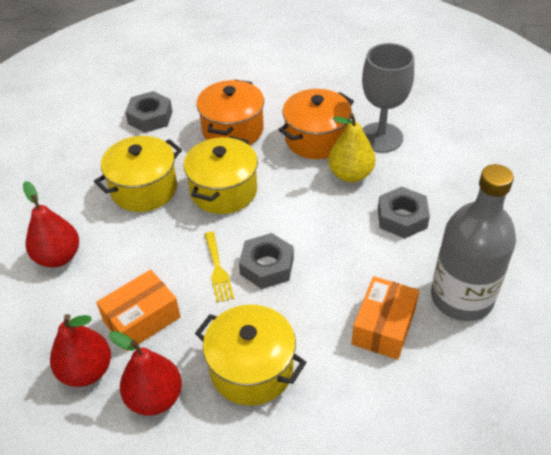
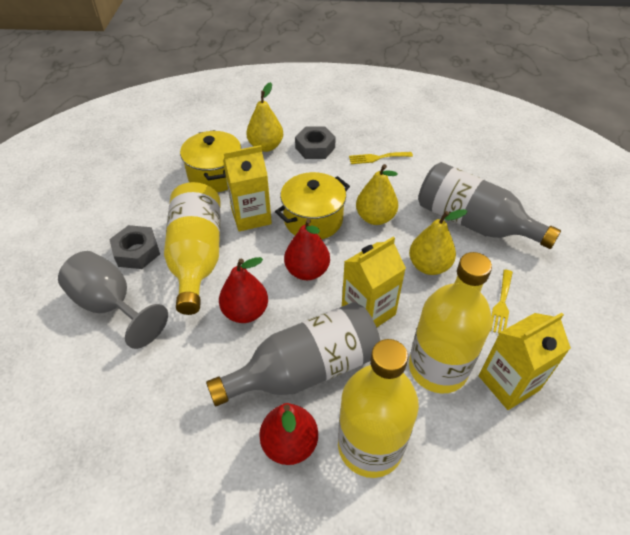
grey bottle: 1 -> 2
grey nut: 3 -> 2
orange box: 2 -> 0
orange pot: 2 -> 0
yellow bottle: 0 -> 3
yellow carton: 0 -> 3
yellow fork: 1 -> 2
yellow pear: 1 -> 3
yellow pot: 3 -> 2

